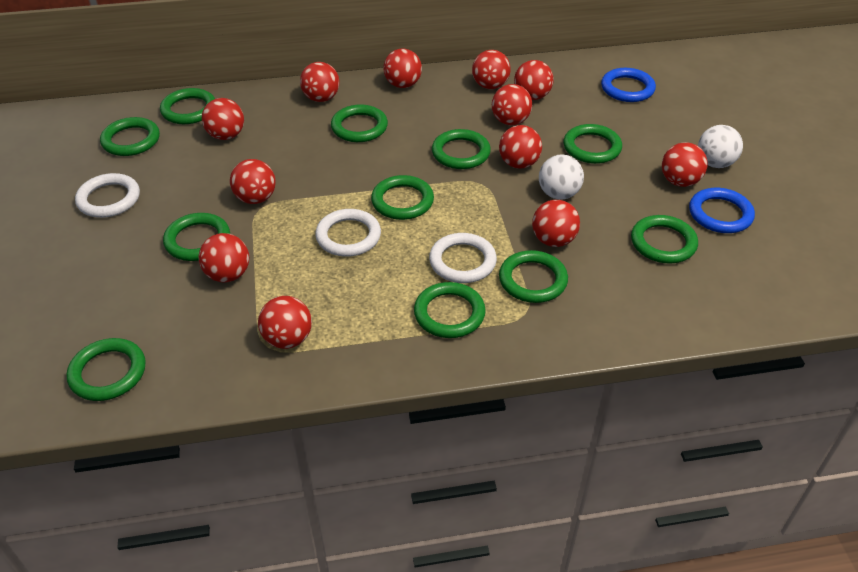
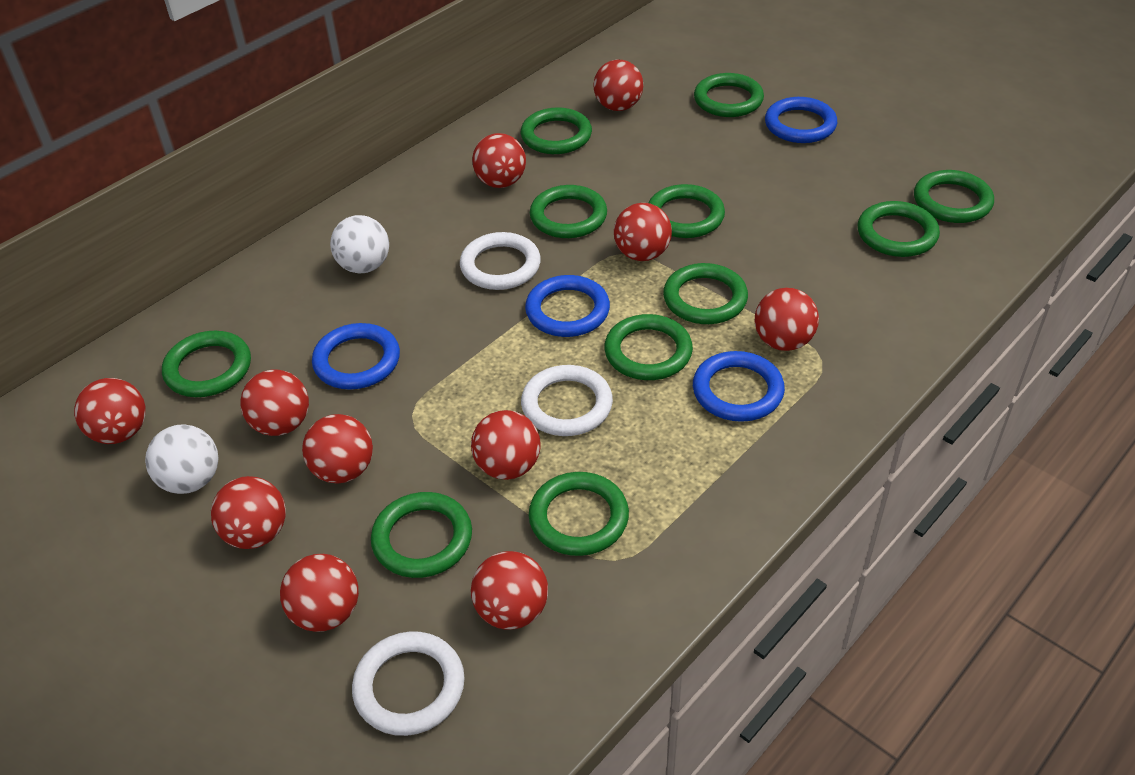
blue ring: 2 -> 4
red ball: 12 -> 11

